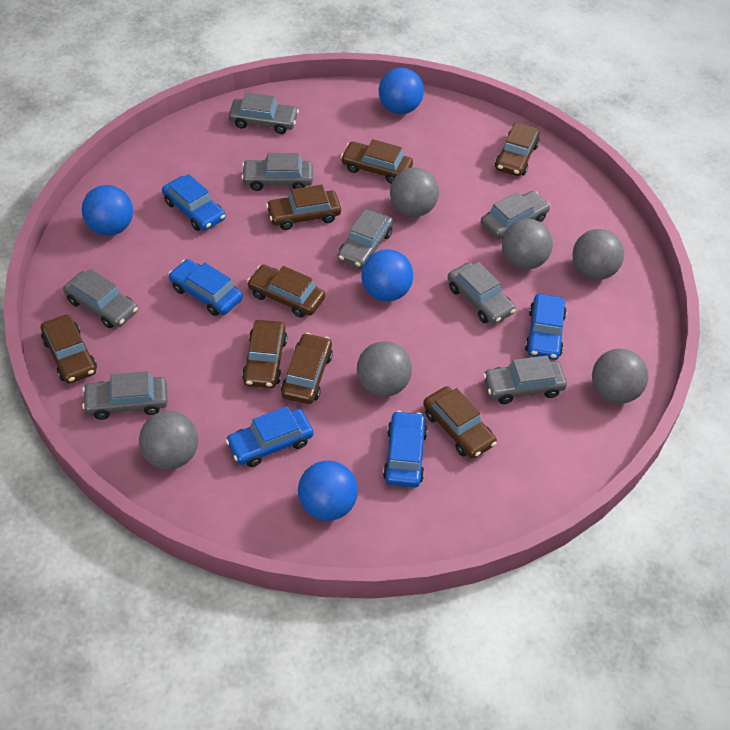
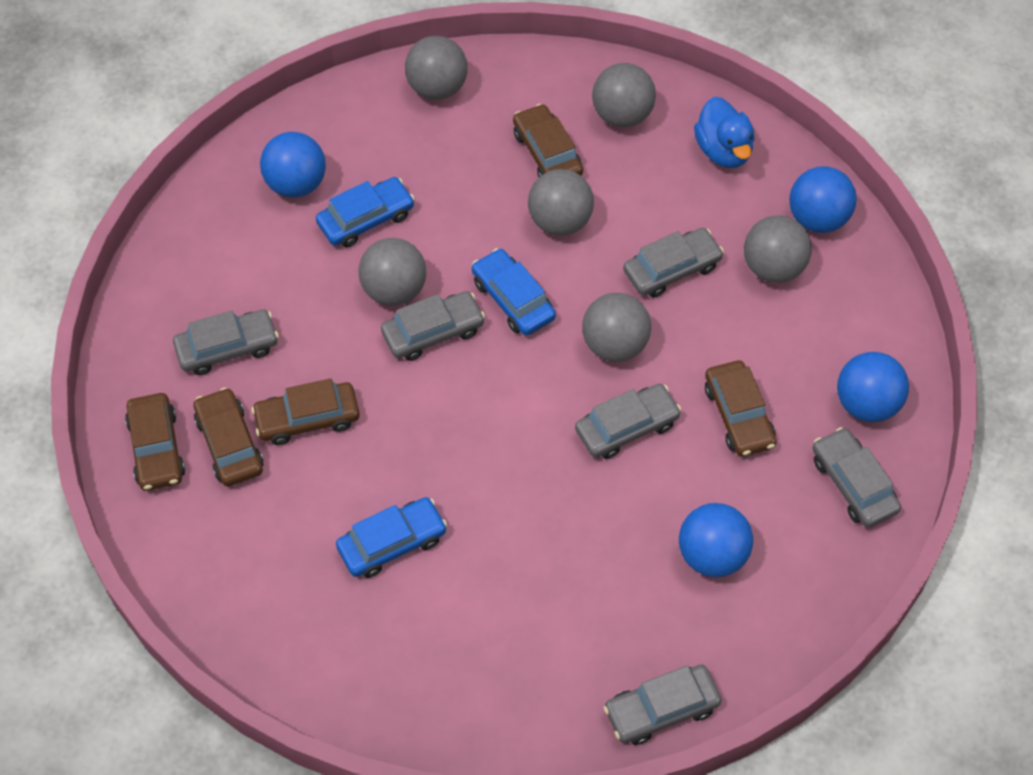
blue car: 5 -> 3
blue duck: 0 -> 1
brown car: 8 -> 5
grey car: 8 -> 6

